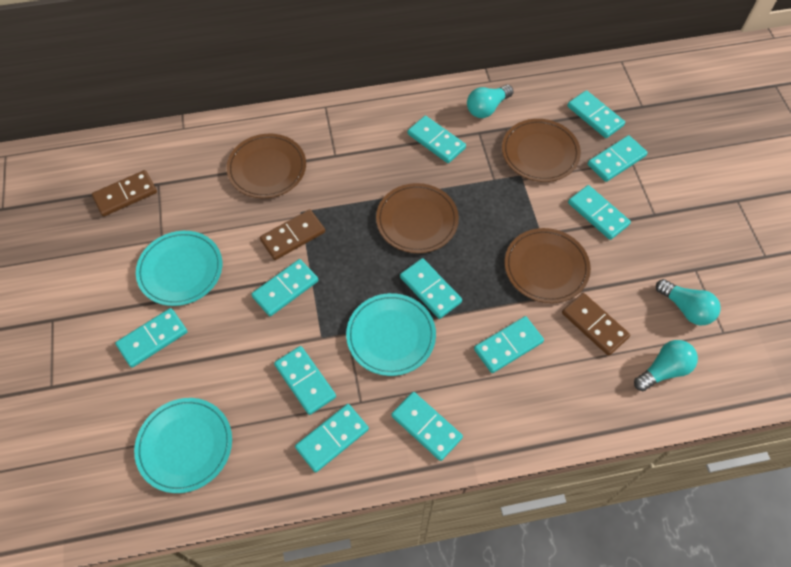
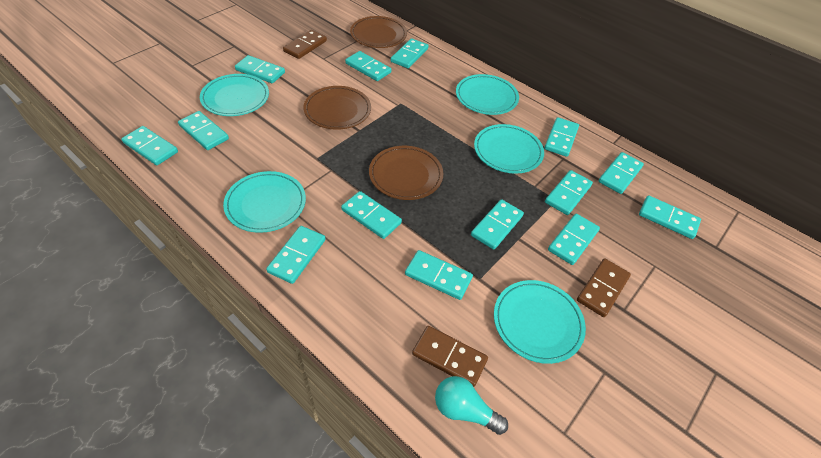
brown plate: 4 -> 3
turquoise domino: 11 -> 14
turquoise light bulb: 3 -> 1
turquoise plate: 3 -> 5

